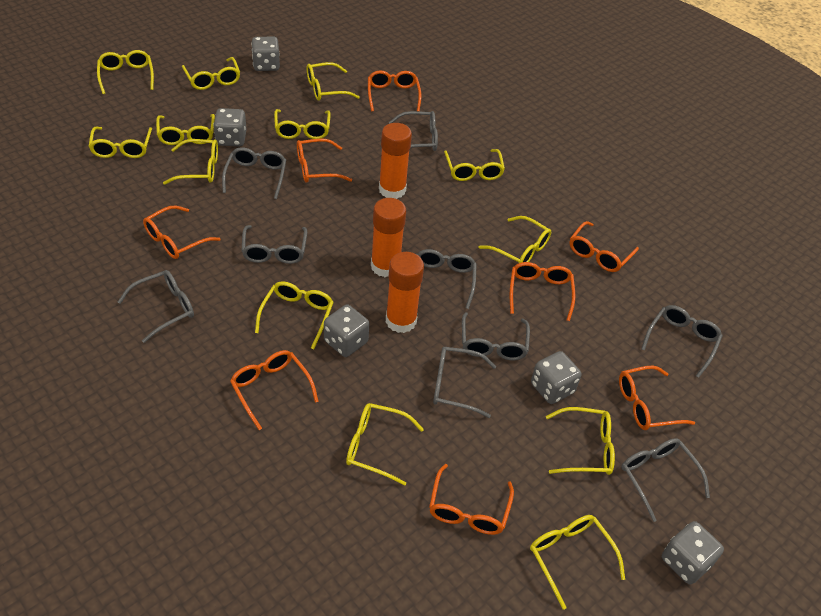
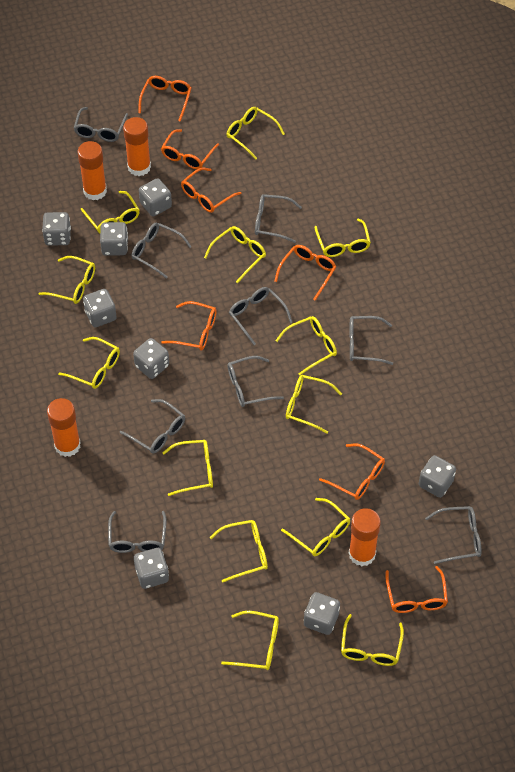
grey dice: 5 -> 8
orange glasses: 8 -> 7
orange glue stick: 3 -> 4

